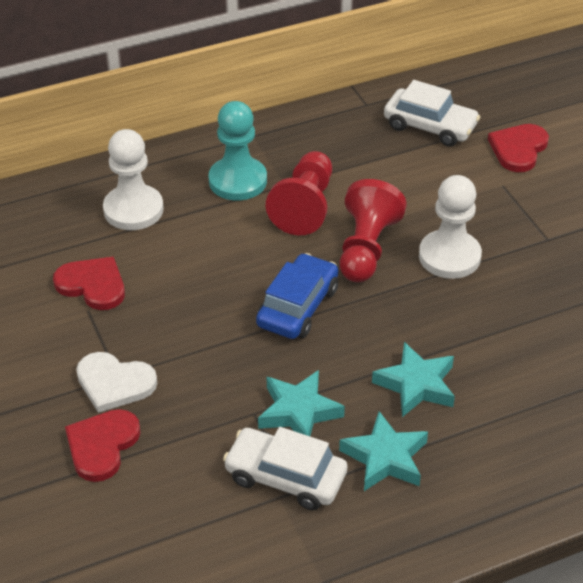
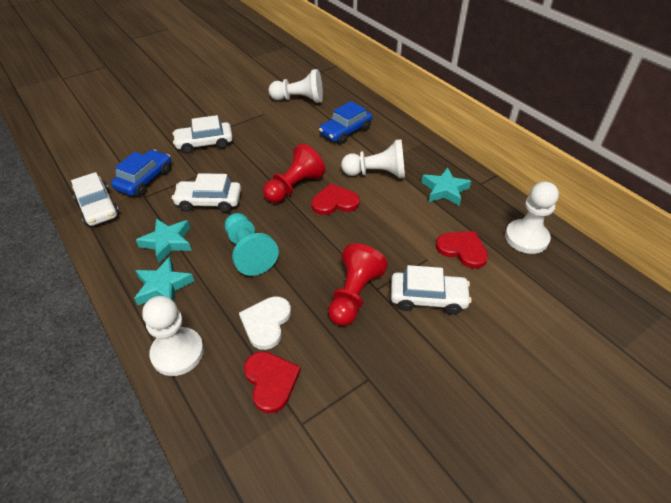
blue car: 1 -> 2
white car: 2 -> 4
white pawn: 2 -> 4

